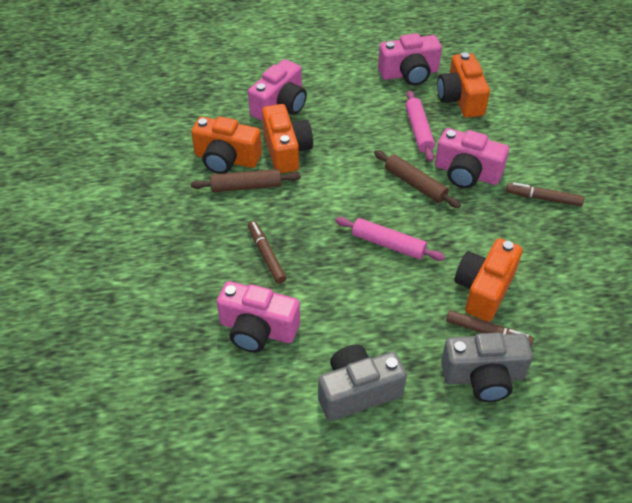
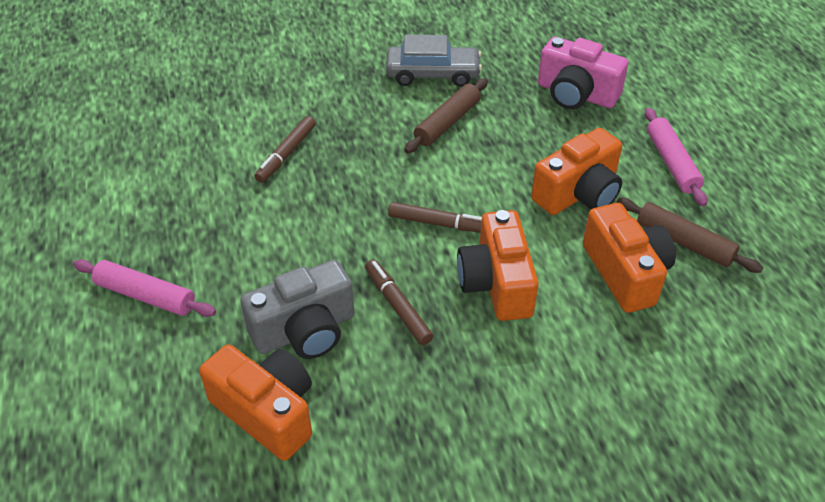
grey camera: 2 -> 1
grey car: 0 -> 1
pink camera: 4 -> 1

